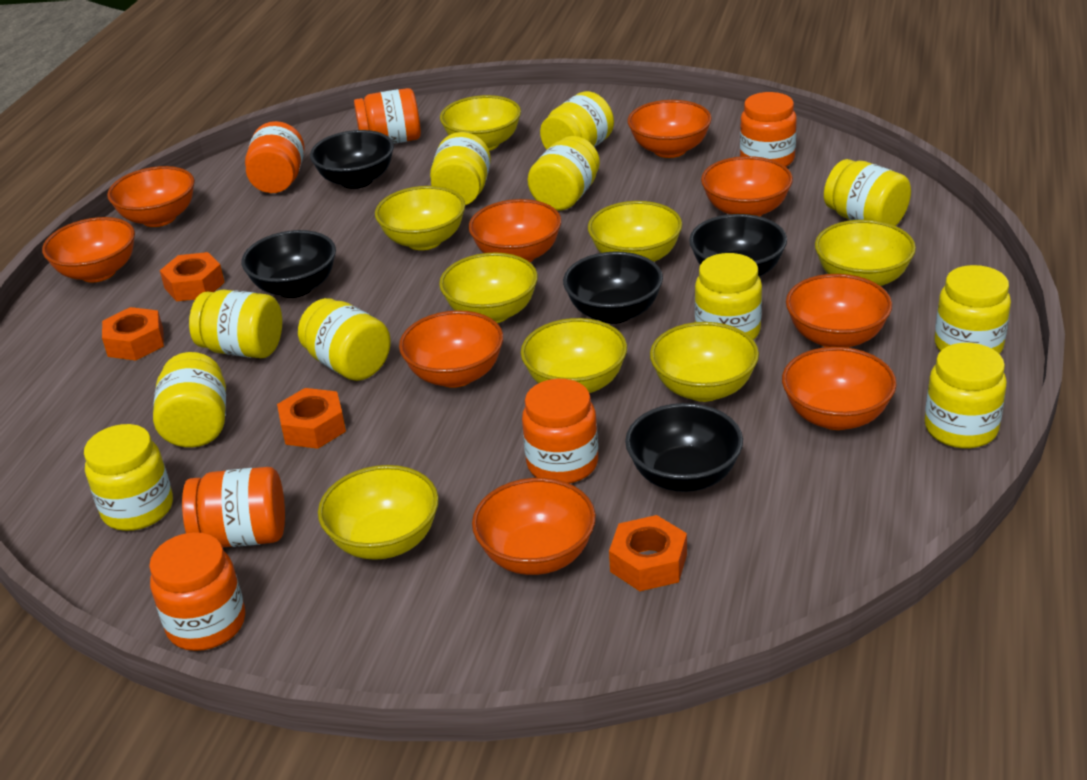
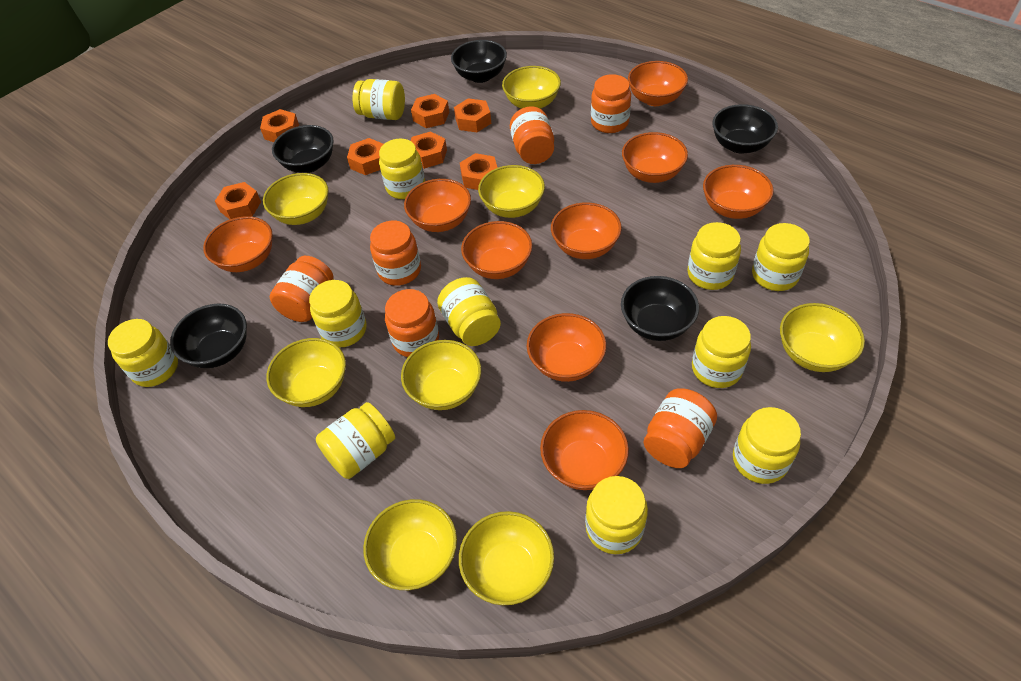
orange nut: 4 -> 7

